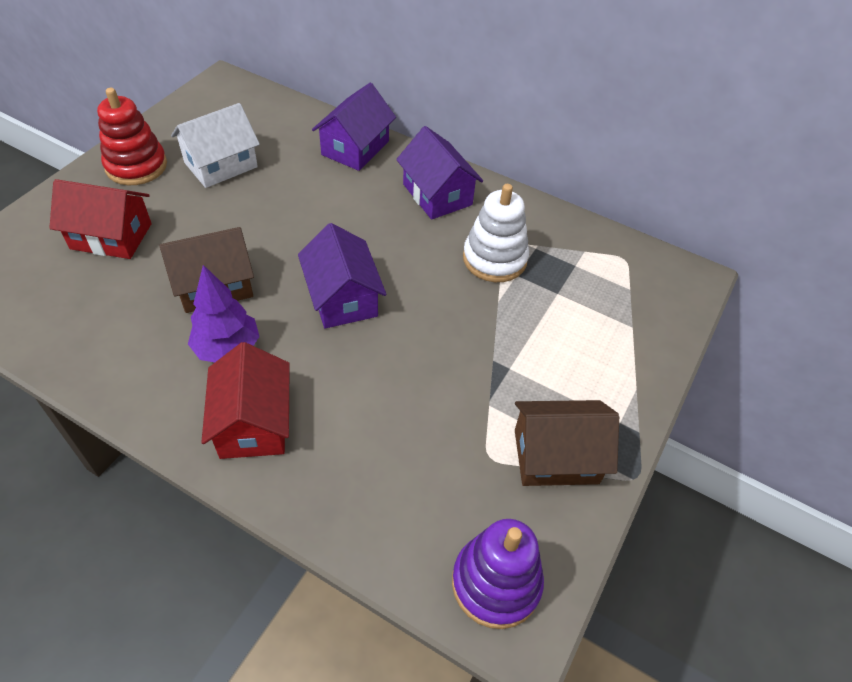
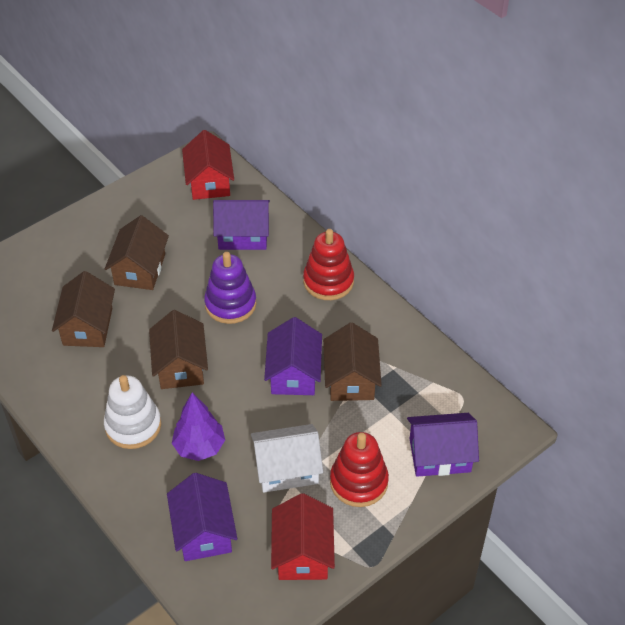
brown house: 2 -> 4
purple house: 3 -> 4
red stacking toy: 1 -> 2

